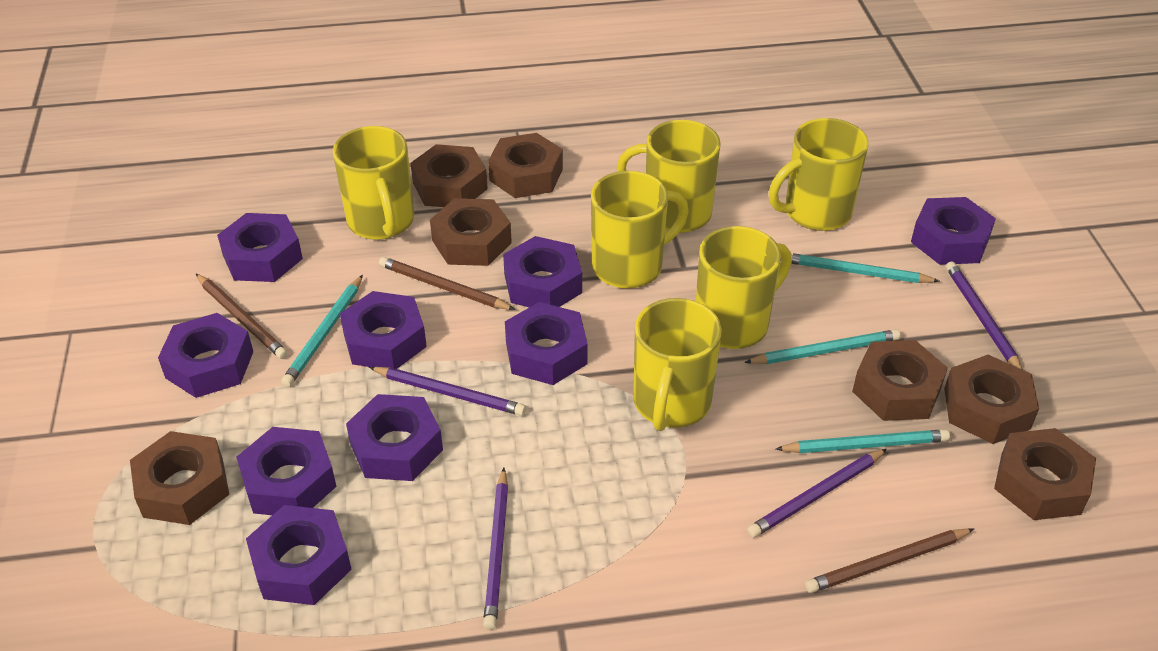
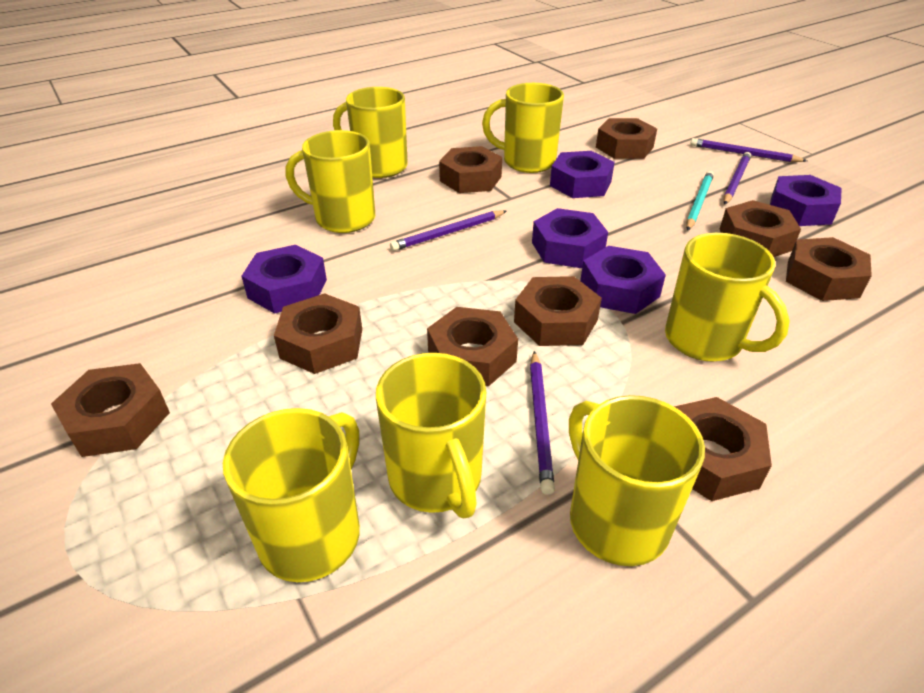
brown nut: 7 -> 9
brown pencil: 3 -> 0
purple nut: 9 -> 5
turquoise pencil: 4 -> 1
yellow mug: 6 -> 7

